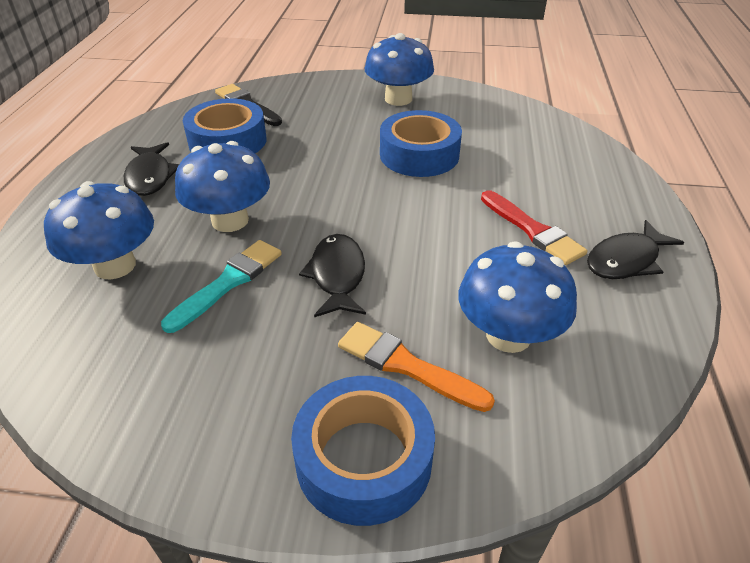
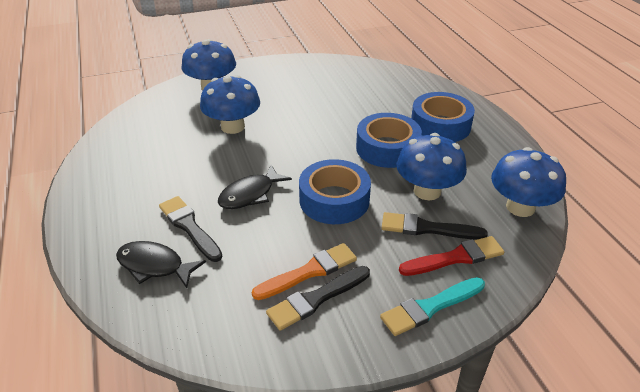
black brush: 1 -> 3
black fish: 3 -> 2

